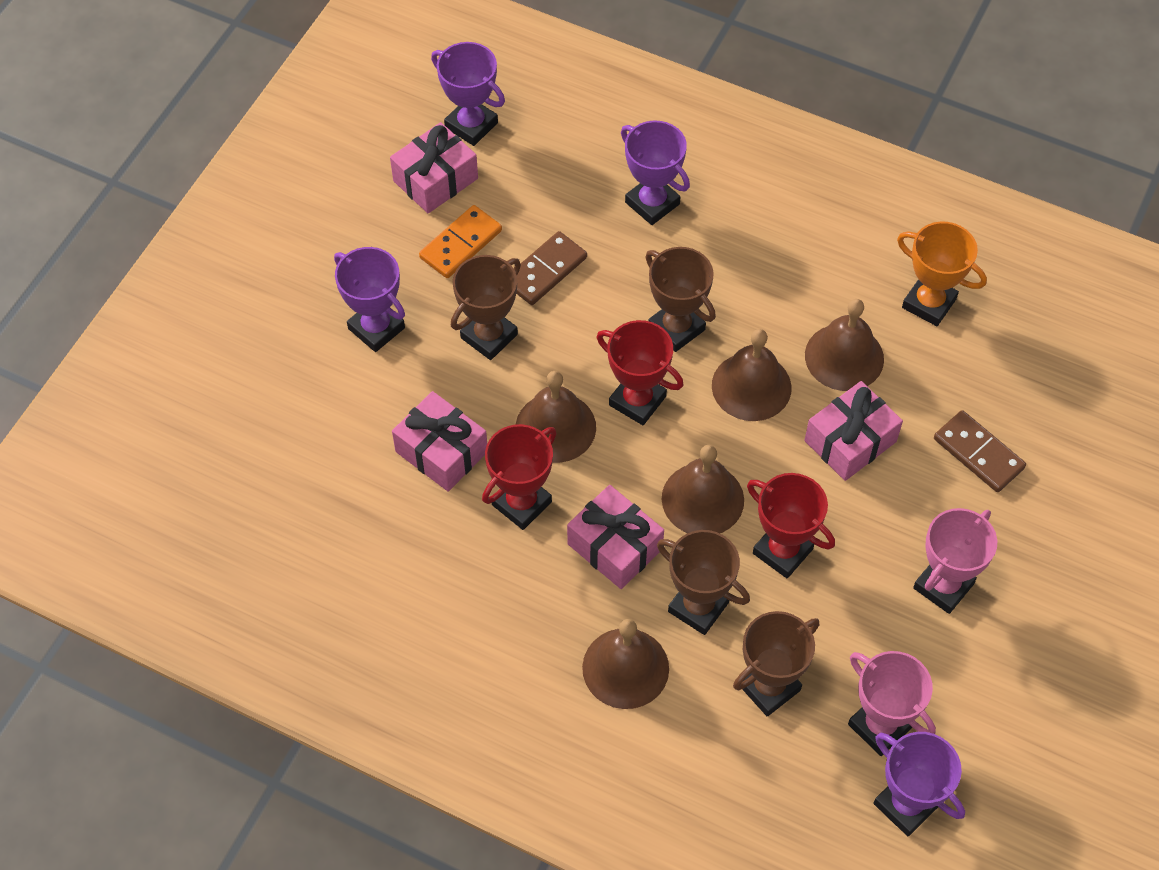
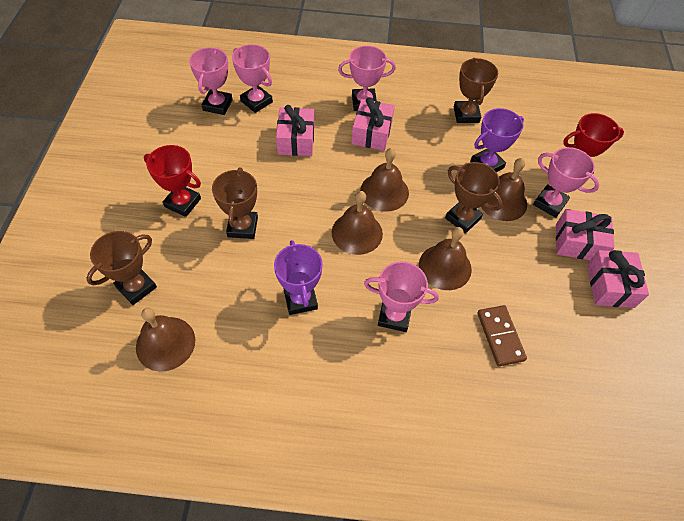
brown domino: 2 -> 1
orange domino: 1 -> 0
orange trophy: 1 -> 0
pink trophy: 2 -> 5
purple trophy: 4 -> 2
red trophy: 3 -> 2

